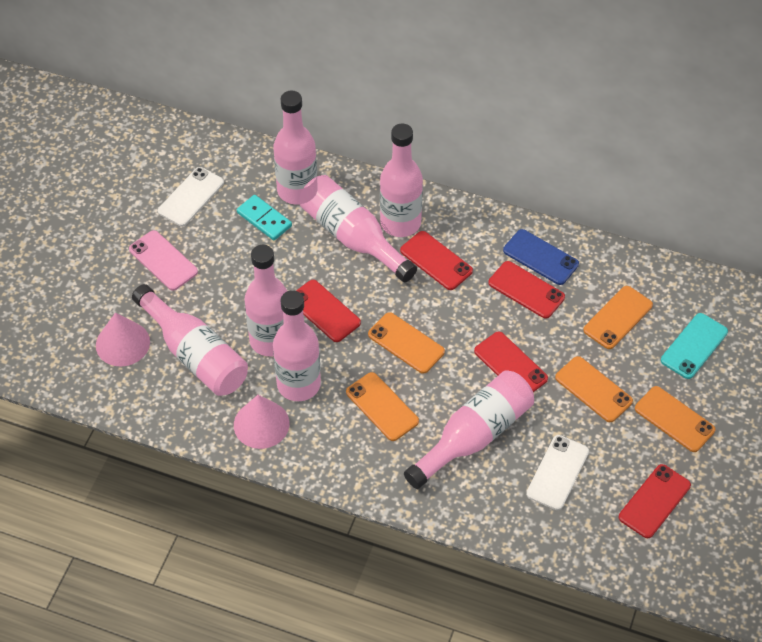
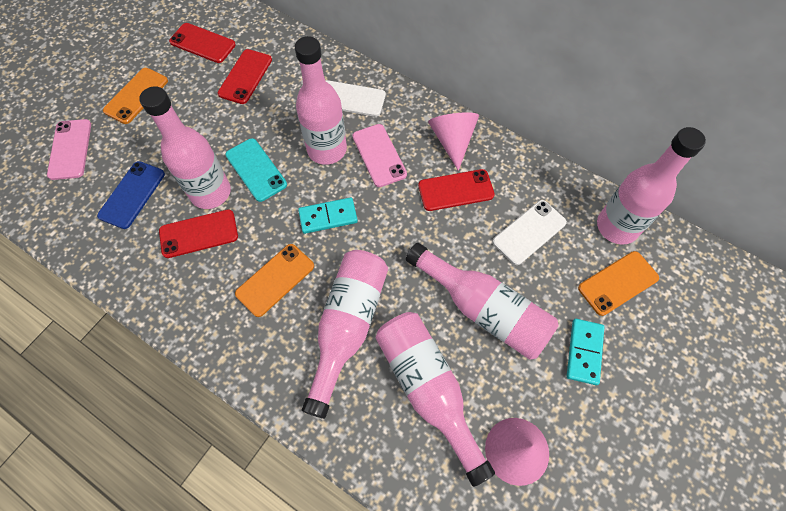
orange phone: 5 -> 3
pink bottle: 7 -> 6
pink phone: 1 -> 2
red phone: 5 -> 4
turquoise domino: 1 -> 2

